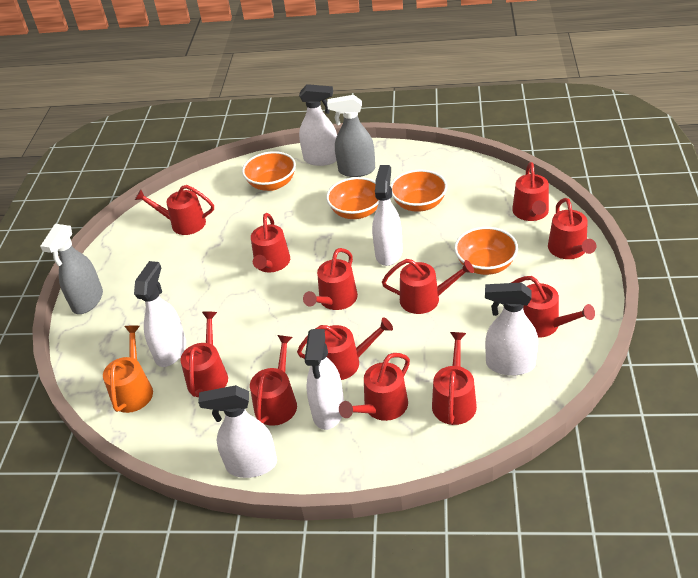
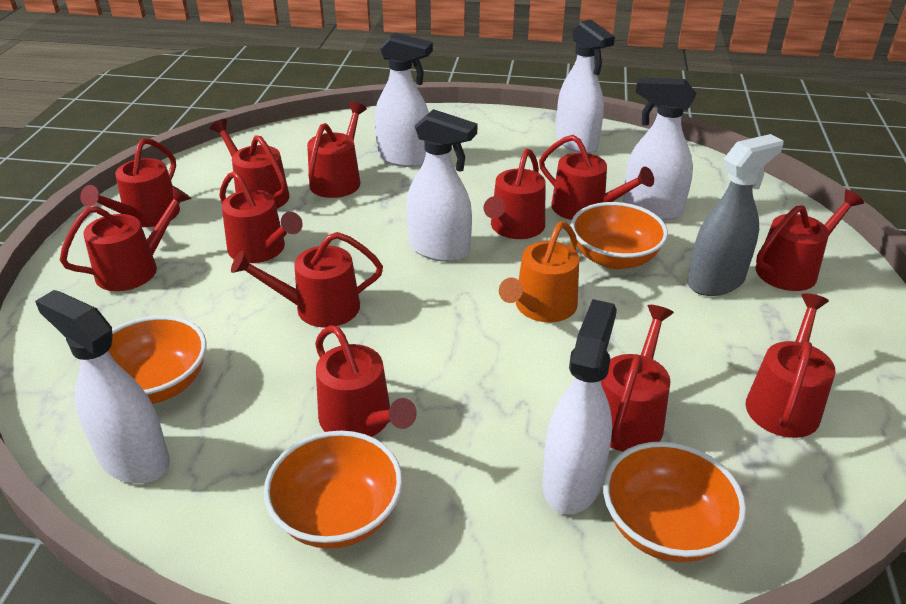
grey spray bottle: 2 -> 1

